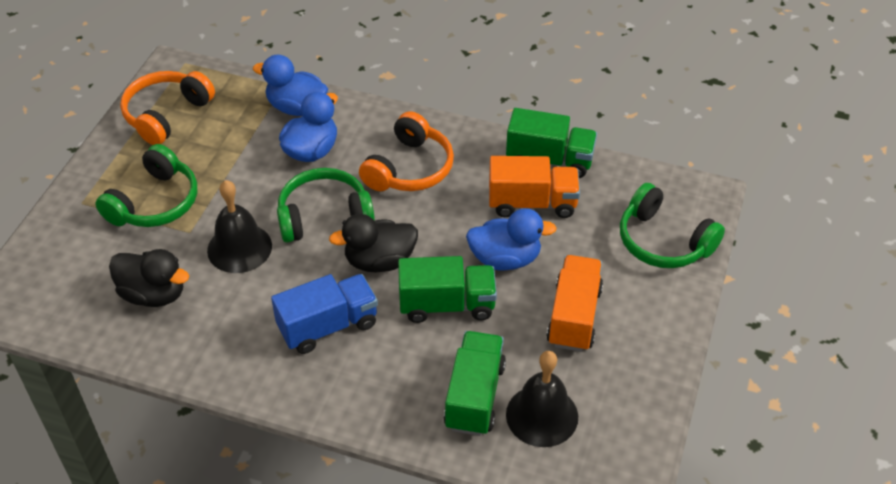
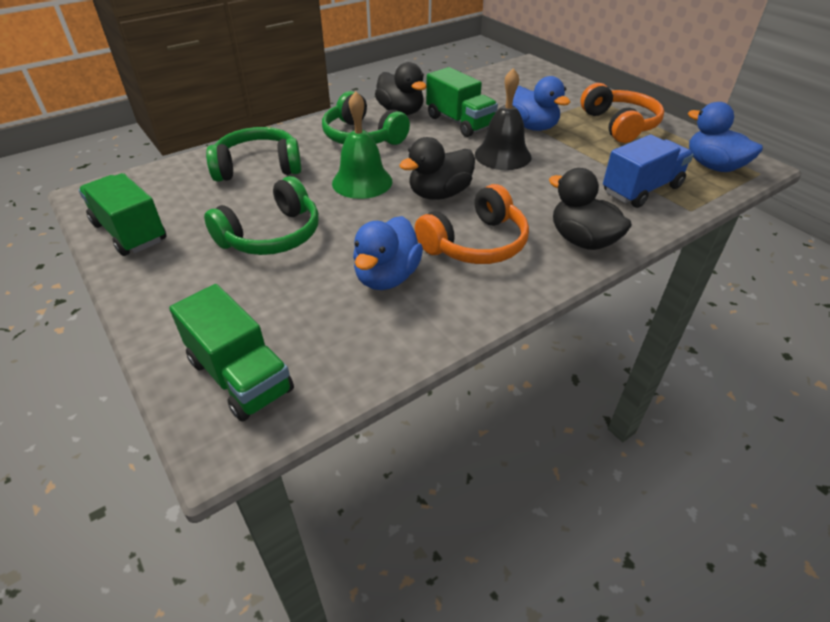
black bell: 2 -> 1
black duck: 2 -> 3
green bell: 0 -> 1
orange truck: 2 -> 0

